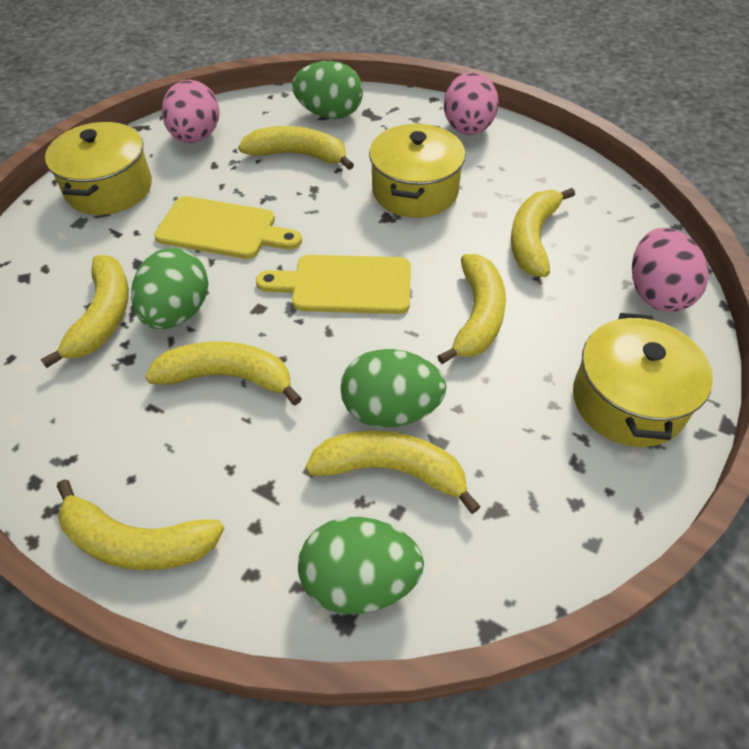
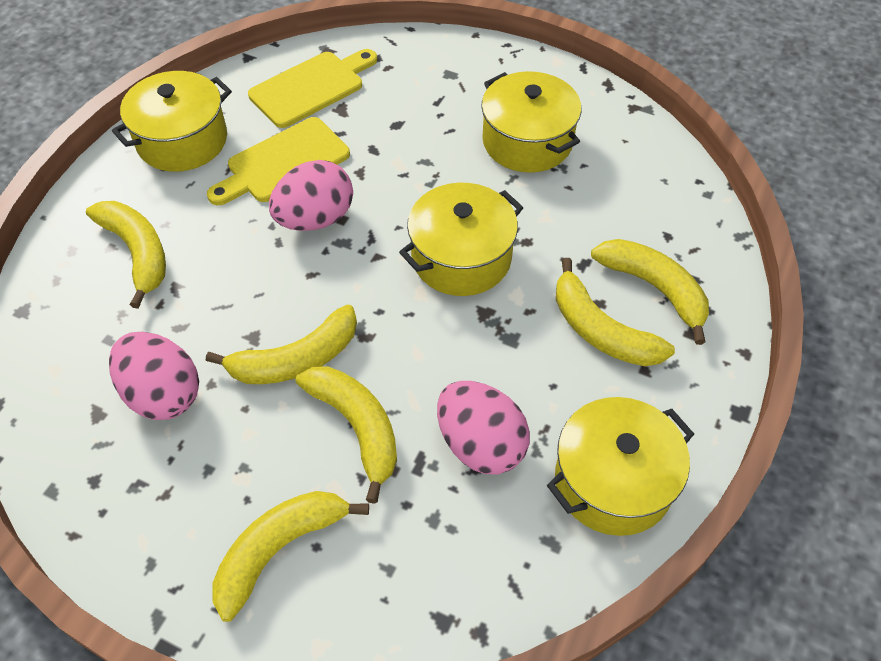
green egg: 4 -> 0
yellow banana: 7 -> 6
yellow pot: 3 -> 4

